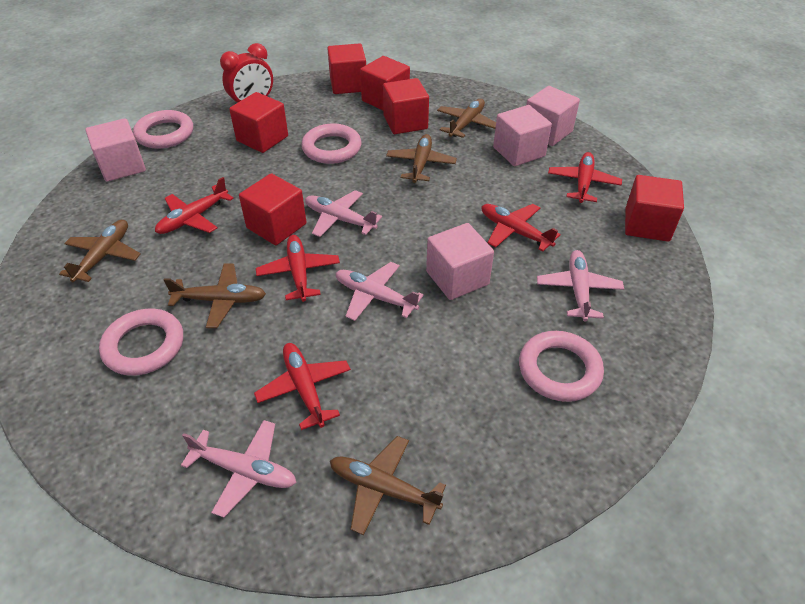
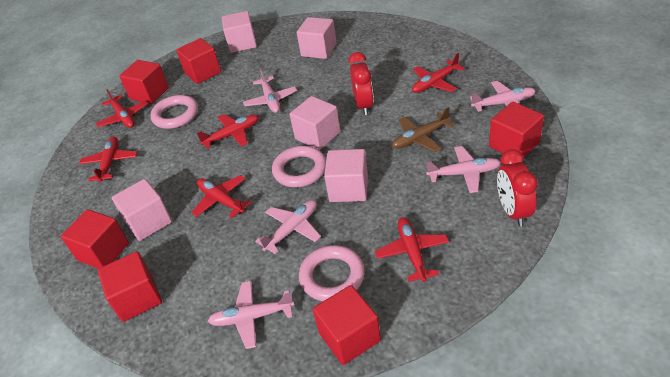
brown plane: 5 -> 1
pink cube: 4 -> 5
pink plane: 4 -> 5
pink ring: 4 -> 3
red clock: 1 -> 2
red plane: 5 -> 6

